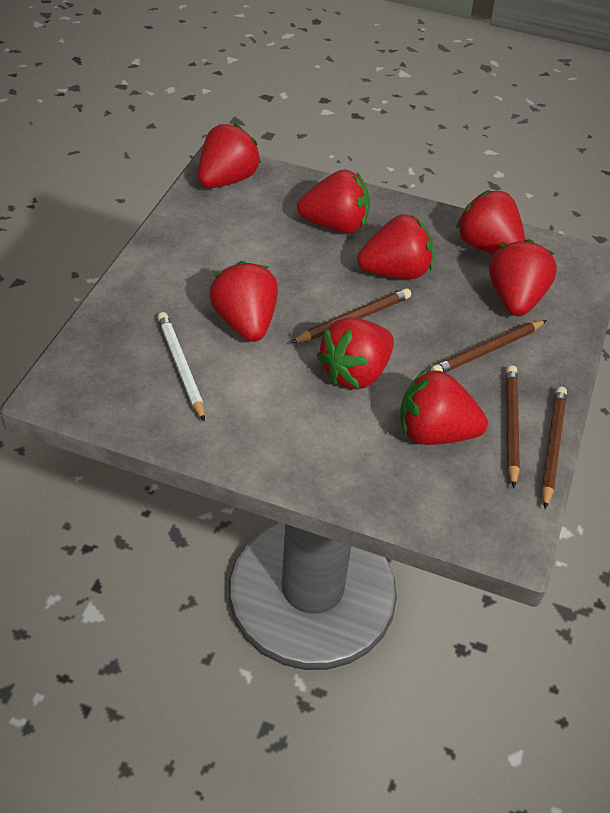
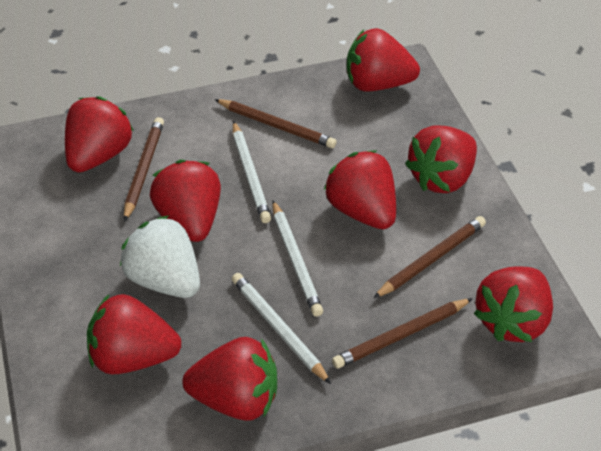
white pencil: 1 -> 3
white strawberry: 0 -> 1

